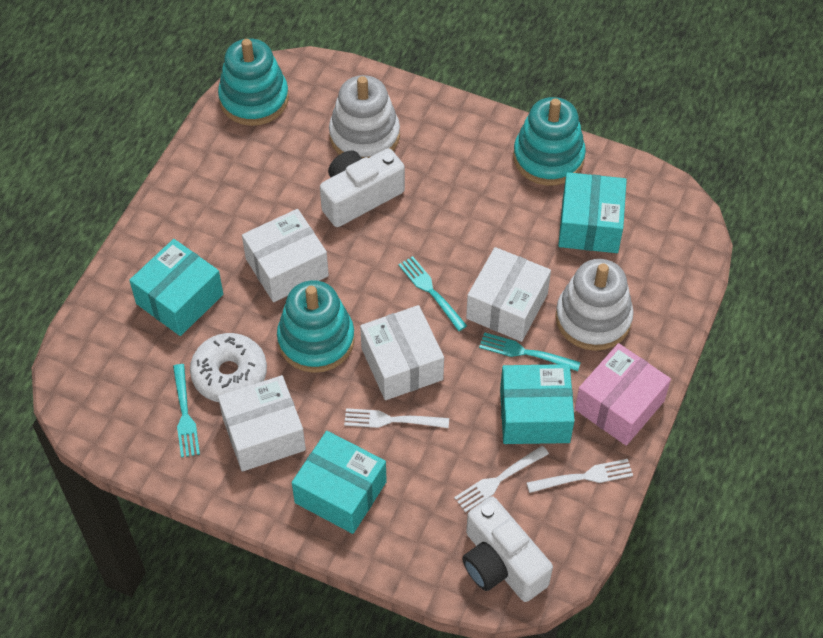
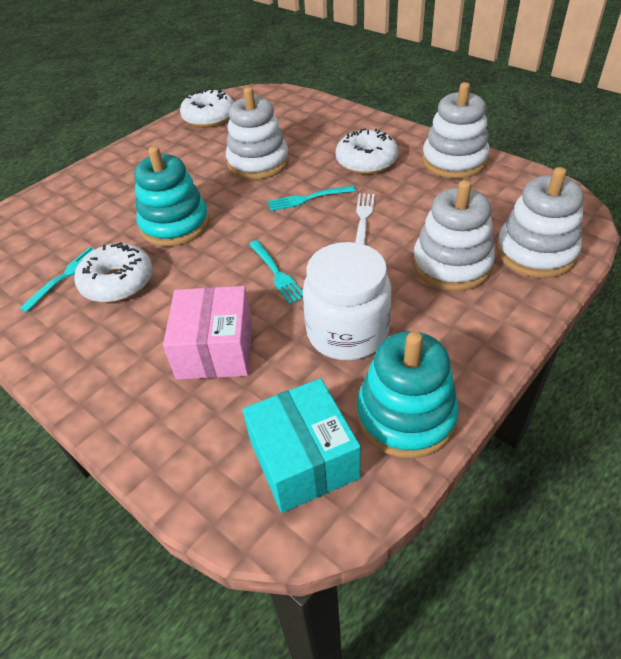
turquoise box: 4 -> 1
turquoise stacking toy: 3 -> 2
white box: 4 -> 0
white camera: 2 -> 0
white donut: 1 -> 3
white fork: 3 -> 1
white jar: 0 -> 1
white stacking toy: 2 -> 4

